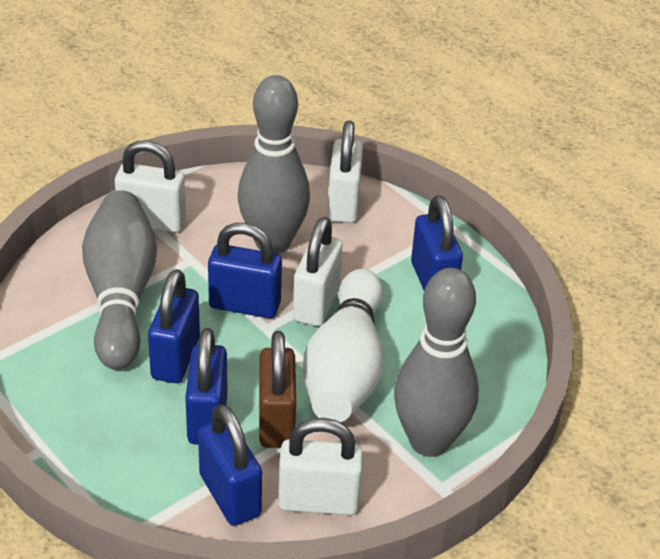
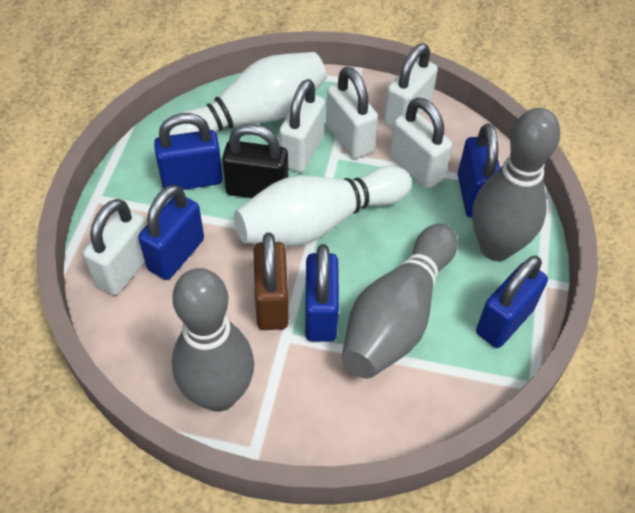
black padlock: 0 -> 1
white bowling pin: 1 -> 2
white padlock: 4 -> 5

